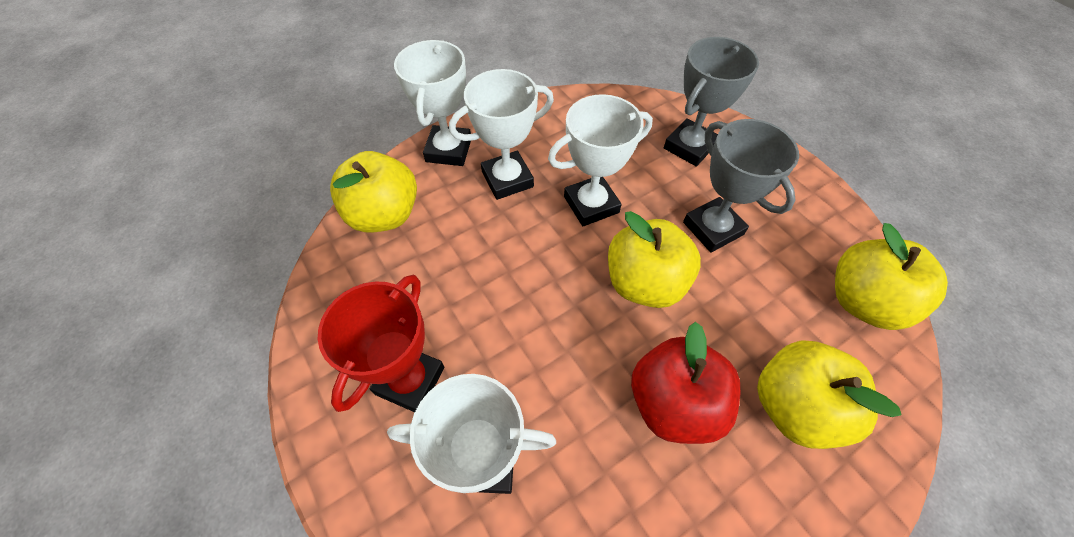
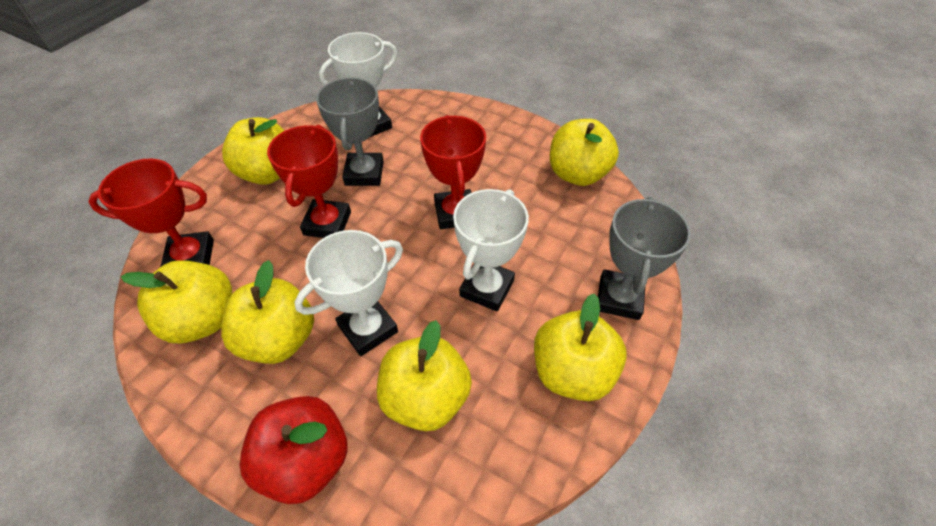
red trophy: 1 -> 3
white trophy: 4 -> 3
yellow apple: 4 -> 6

